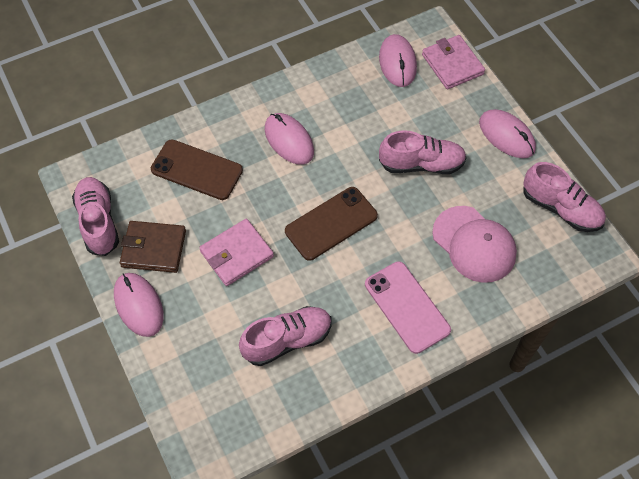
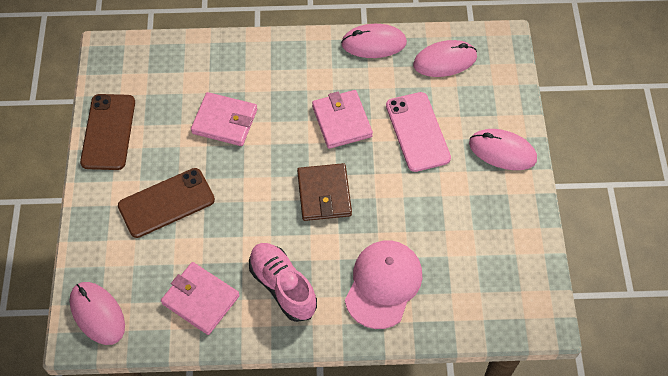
pink shoe: 4 -> 1
pink wallet: 2 -> 3

